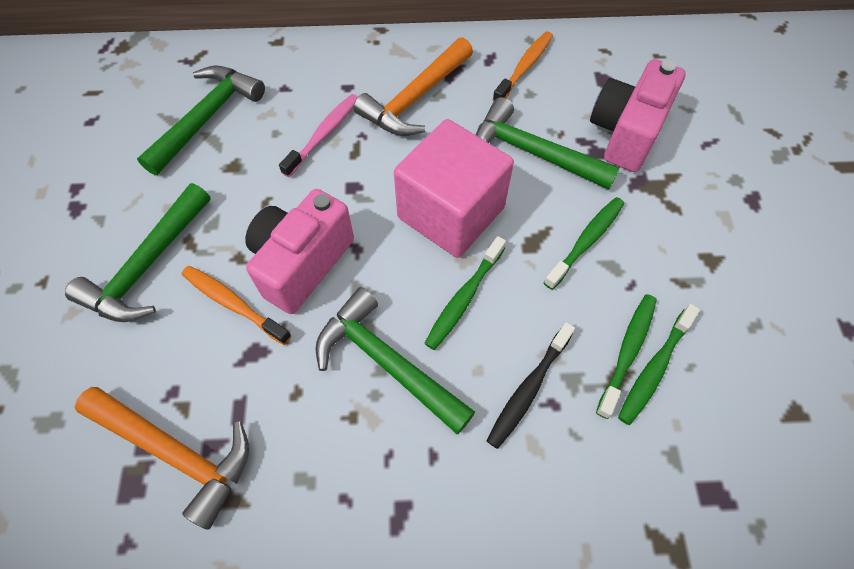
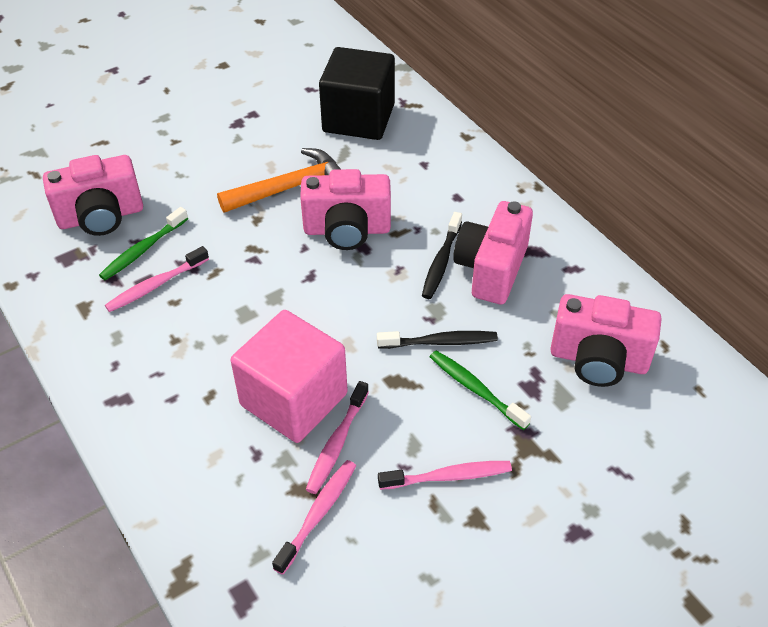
black cube: 0 -> 1
black toothbrush: 1 -> 2
green hammer: 4 -> 0
green toothbrush: 4 -> 2
orange hammer: 2 -> 1
orange toothbrush: 2 -> 0
pink camera: 2 -> 4
pink toothbrush: 1 -> 4

